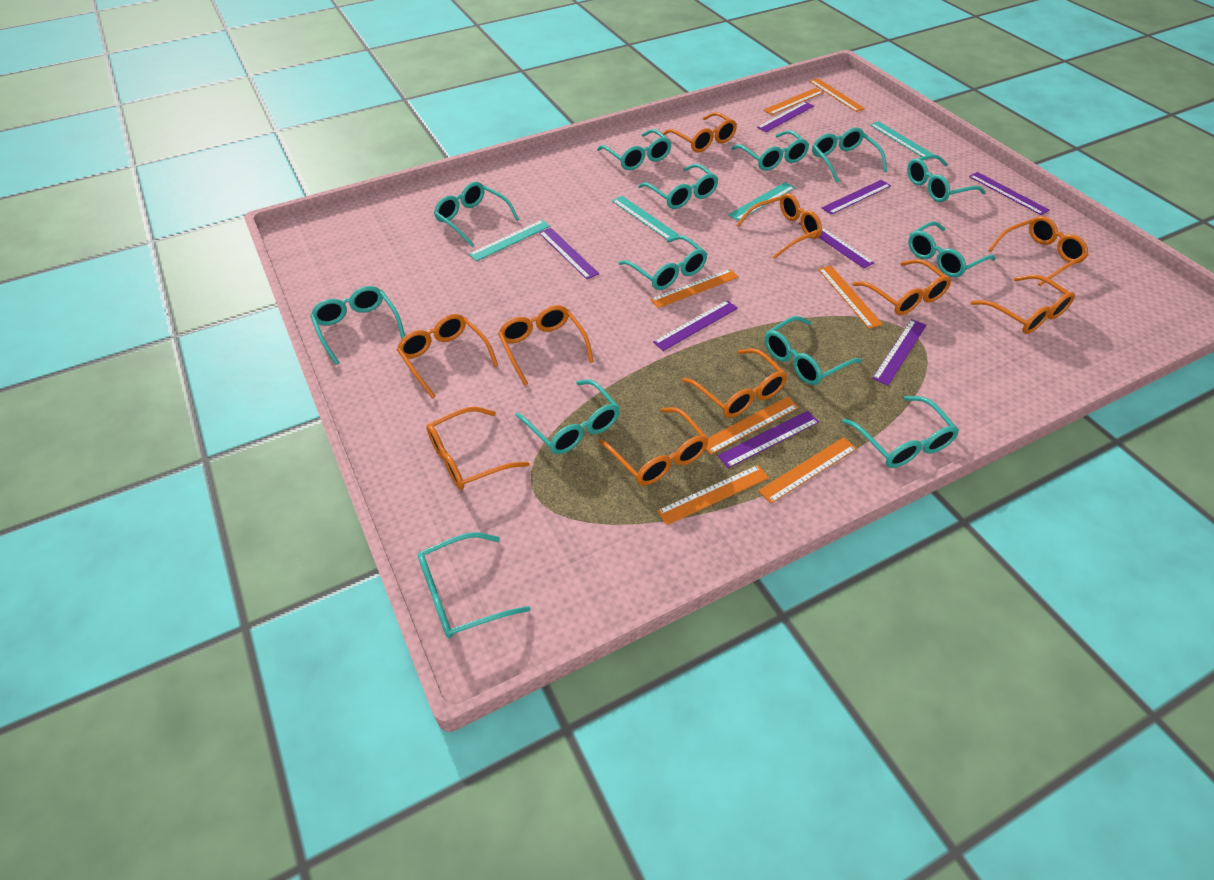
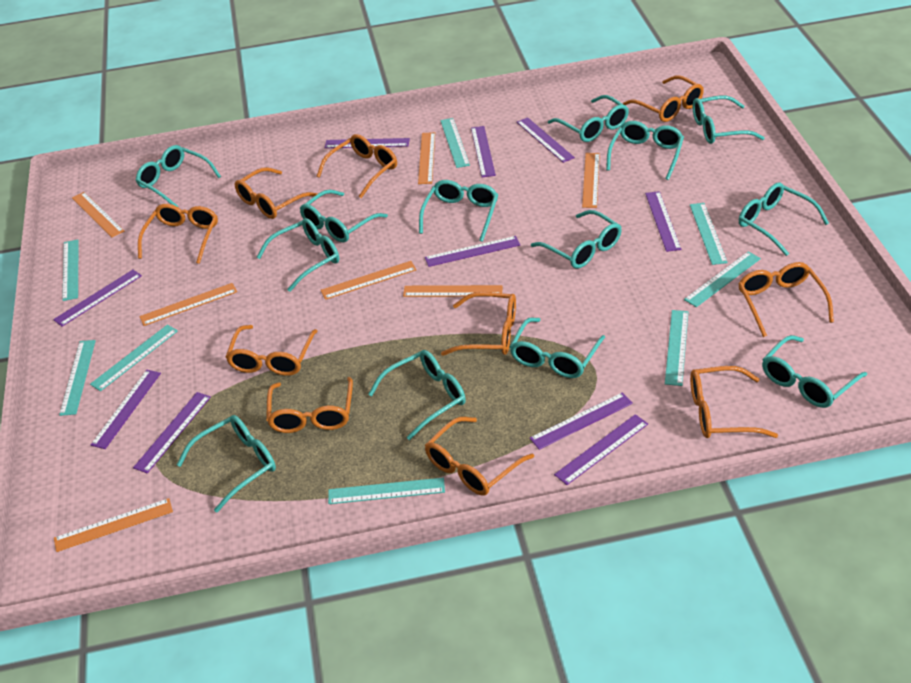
purple ruler: 8 -> 10
turquoise ruler: 4 -> 8

